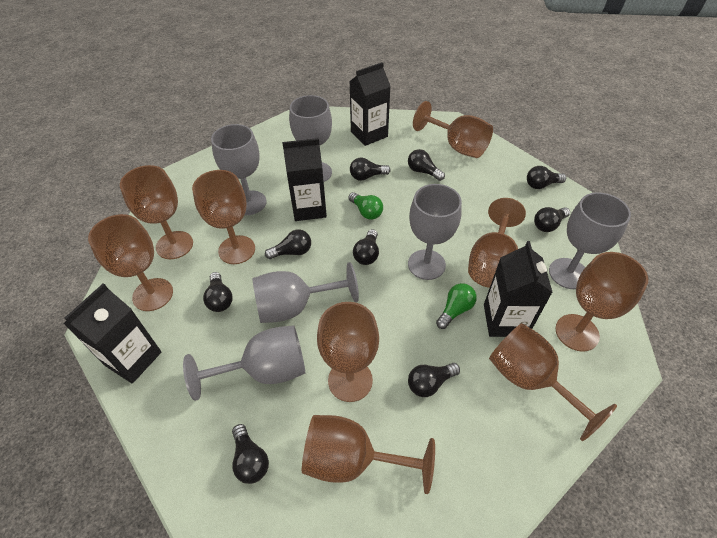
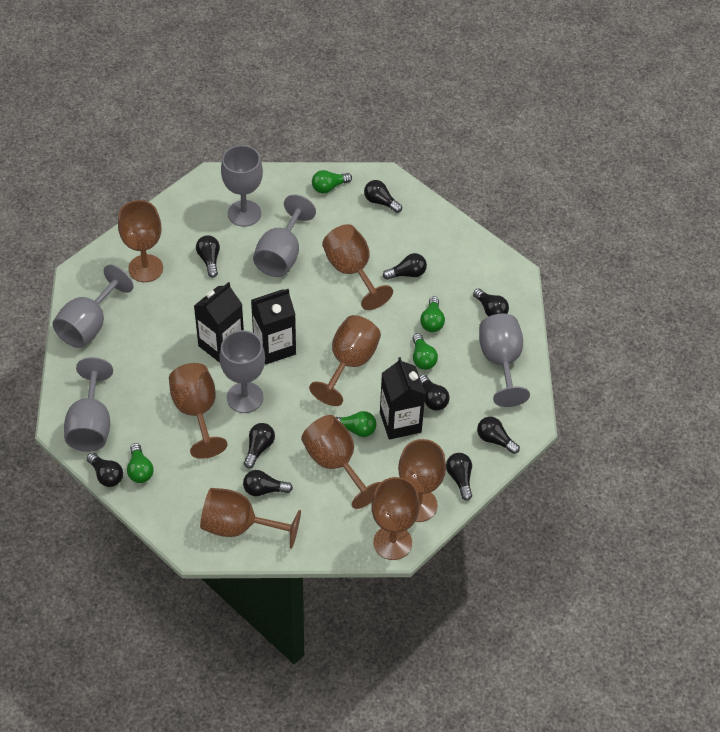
black carton: 4 -> 3
black light bulb: 9 -> 10
brown goblet: 9 -> 8
green light bulb: 2 -> 5

